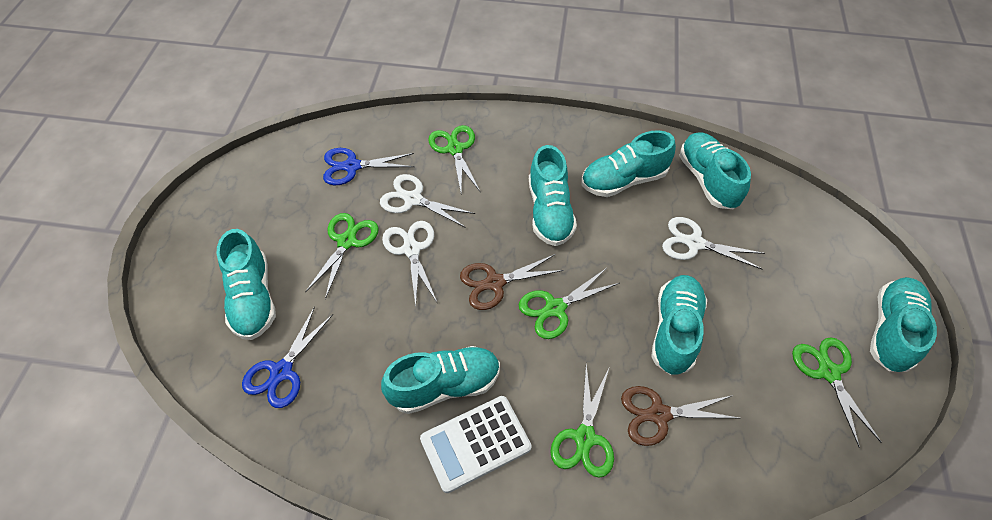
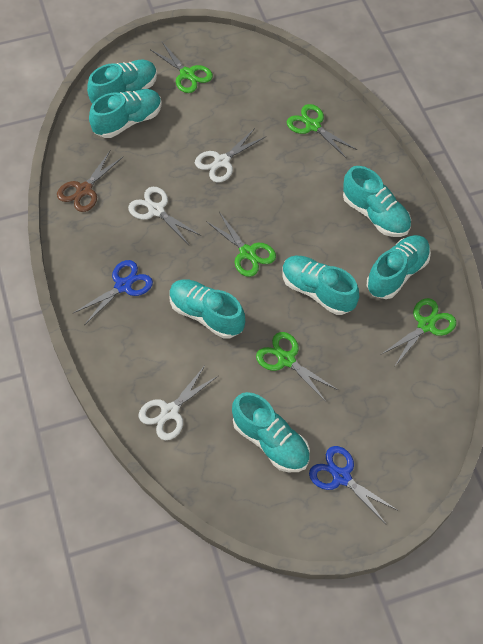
brown scissors: 2 -> 1
white calculator: 1 -> 0

